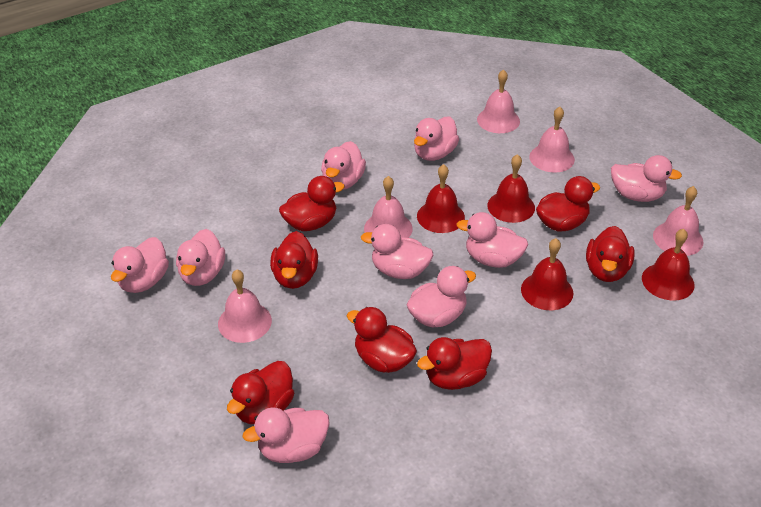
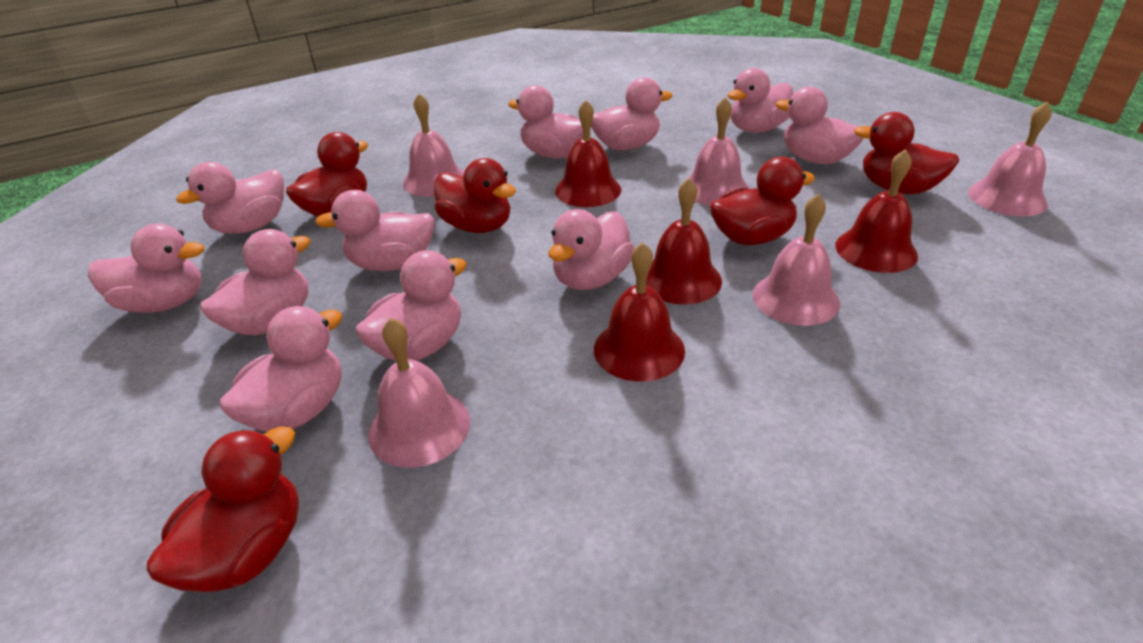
pink duck: 9 -> 11
red duck: 7 -> 5

